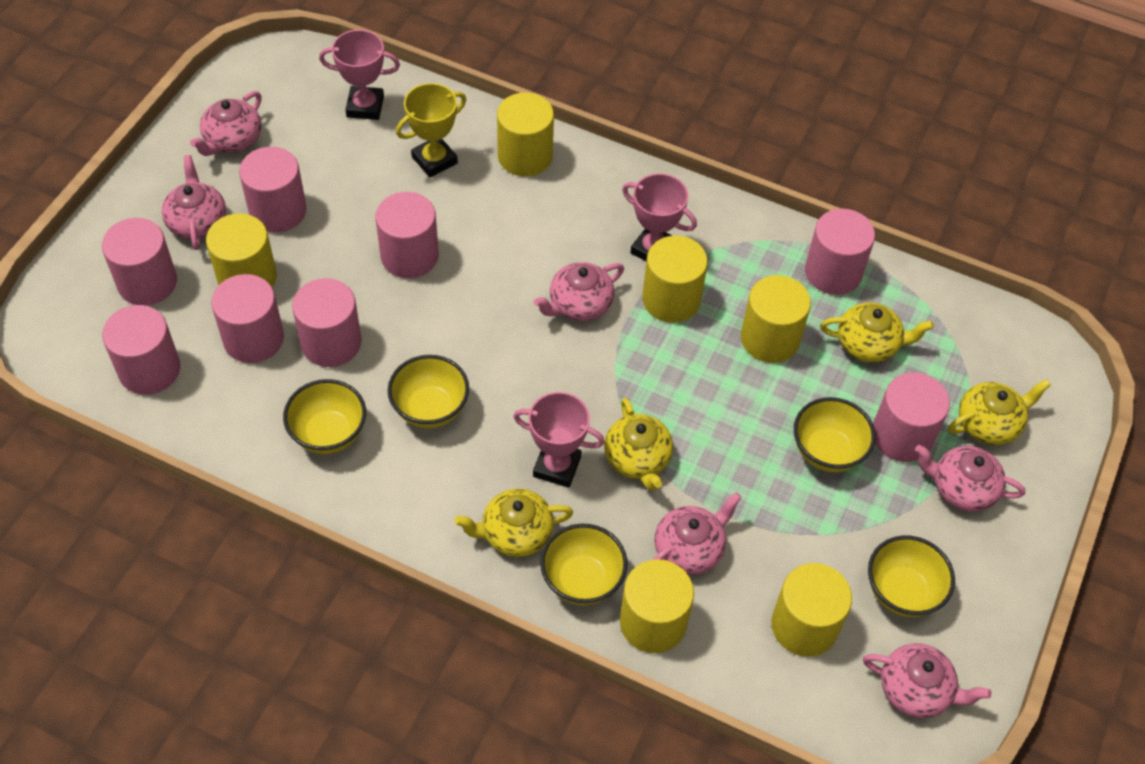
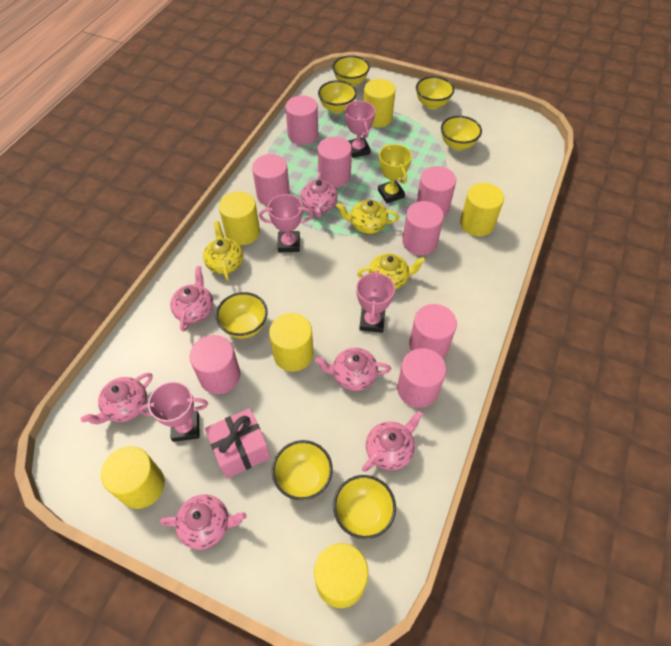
pink gift: 0 -> 1
pink trophy: 3 -> 4
yellow bowl: 5 -> 7
yellow teapot: 4 -> 3

